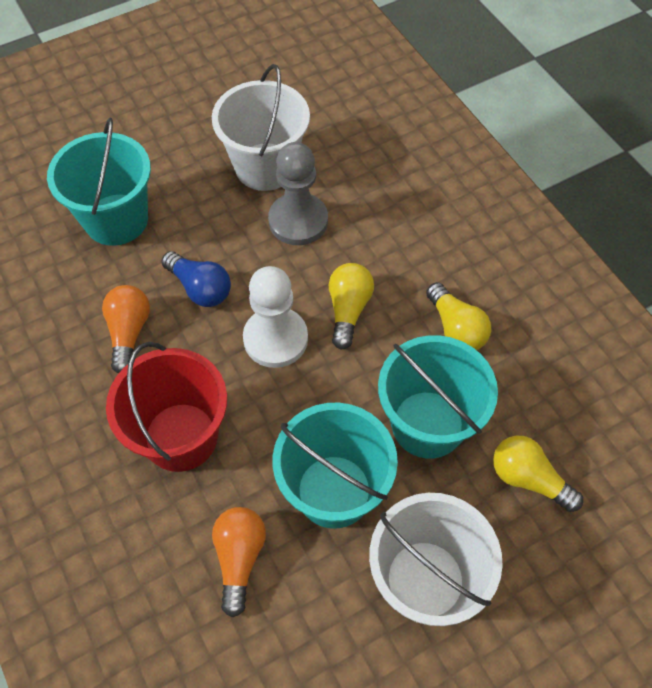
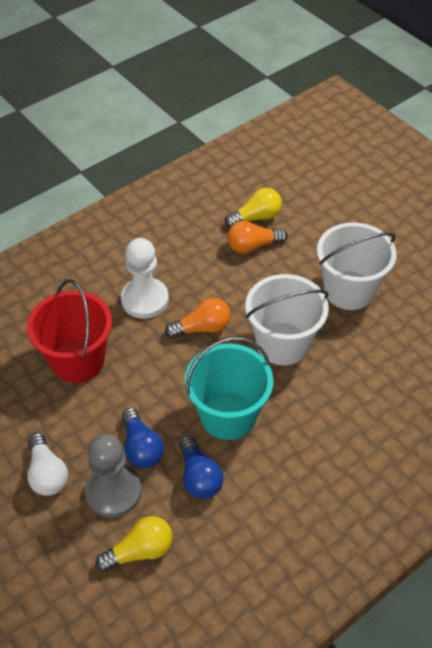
blue light bulb: 1 -> 2
turquoise bucket: 3 -> 1
white light bulb: 0 -> 1
yellow light bulb: 3 -> 2

